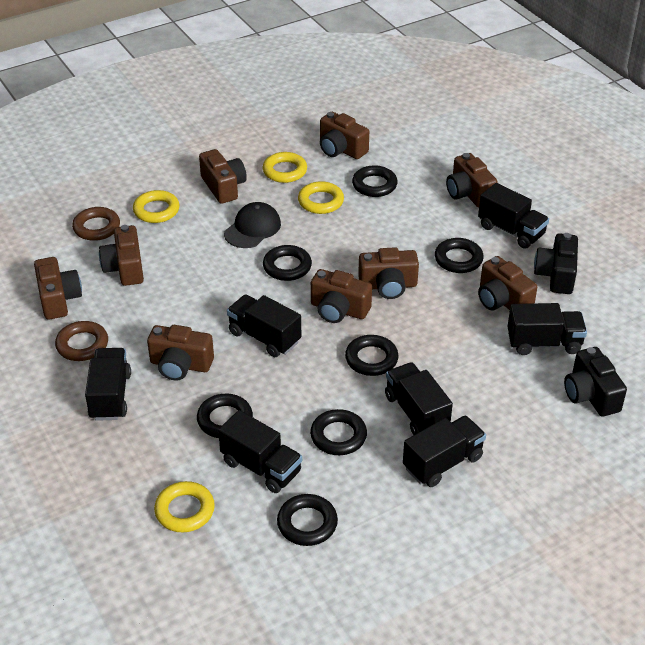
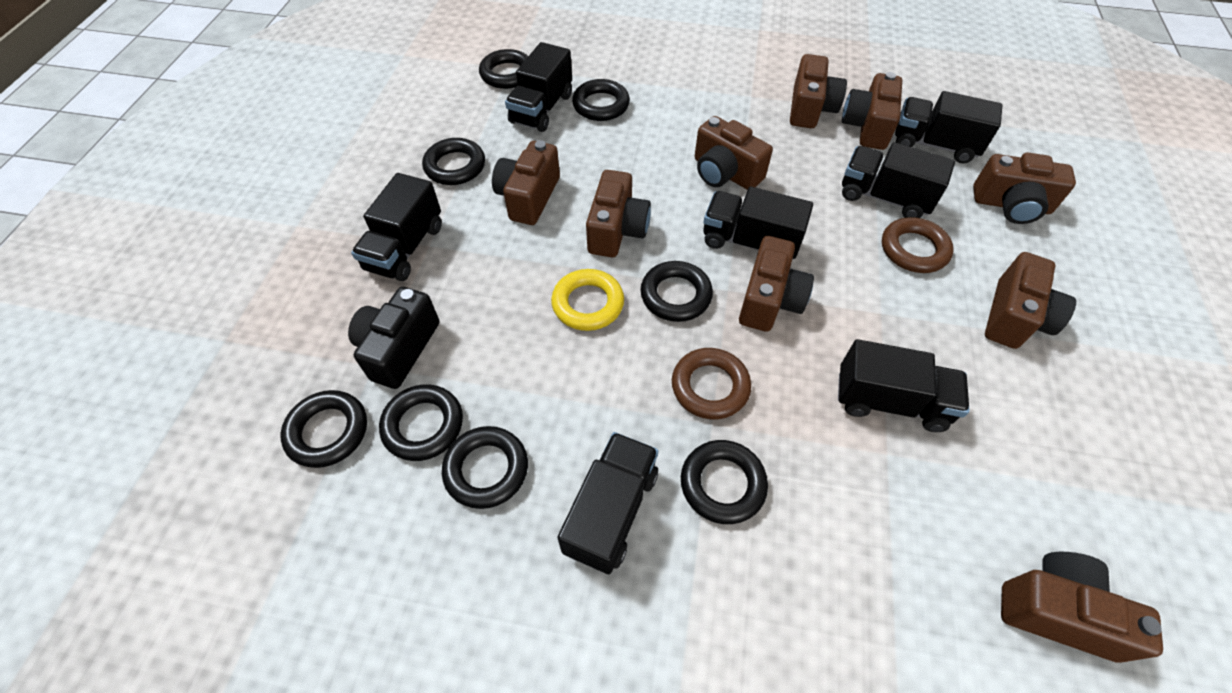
black camera: 2 -> 1
black cap: 1 -> 0
black ring: 7 -> 8
yellow ring: 4 -> 1

